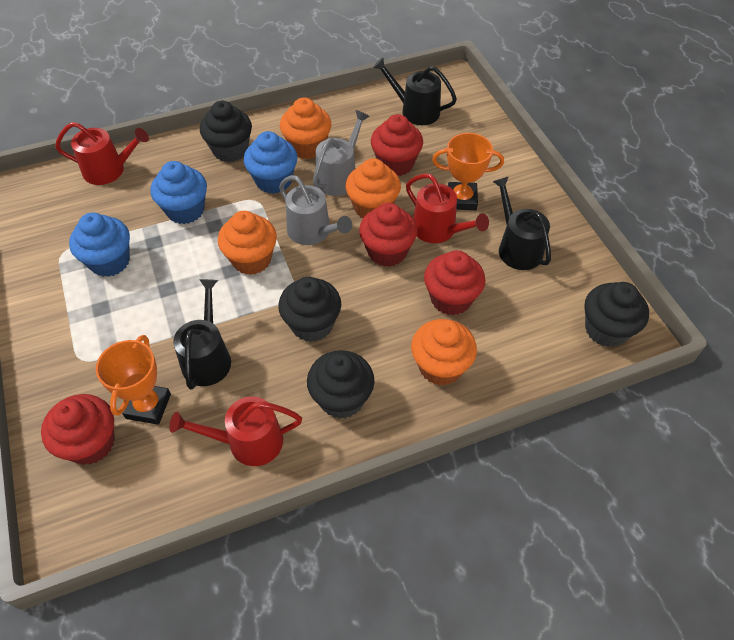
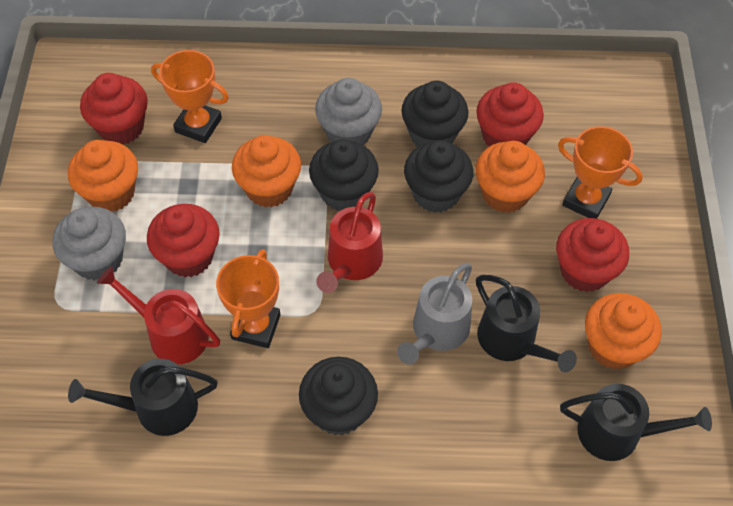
blue cupcake: 3 -> 0
grey cupcake: 0 -> 2
grey watering can: 2 -> 1
orange trophy: 2 -> 3
red watering can: 3 -> 2

